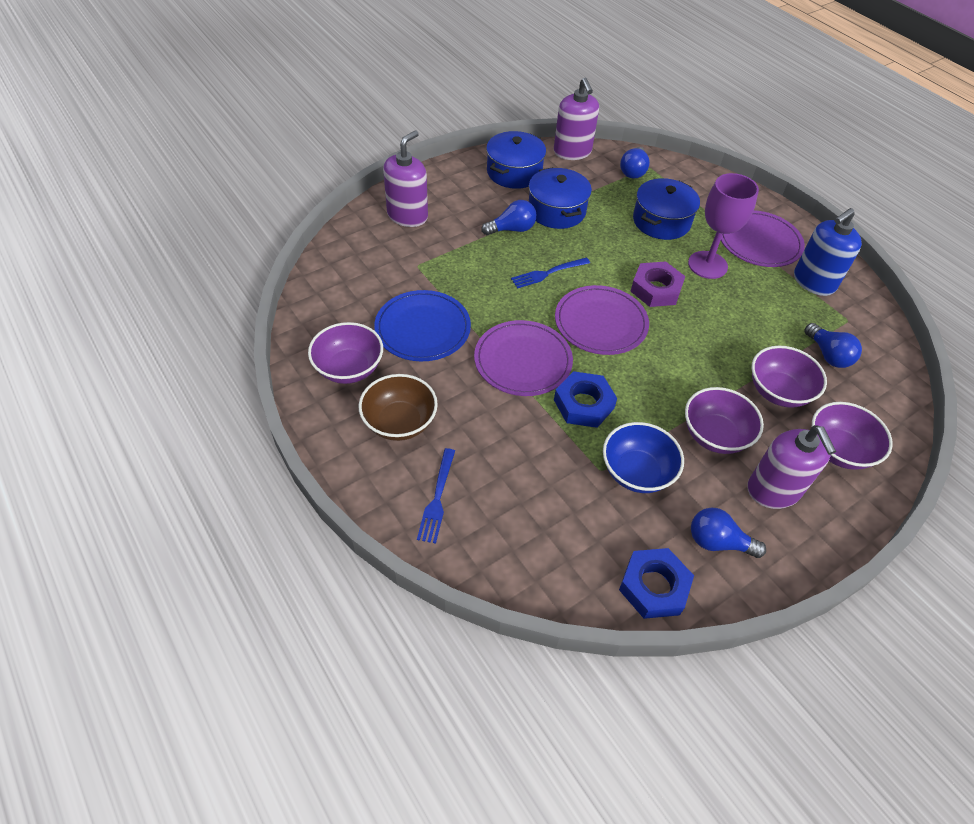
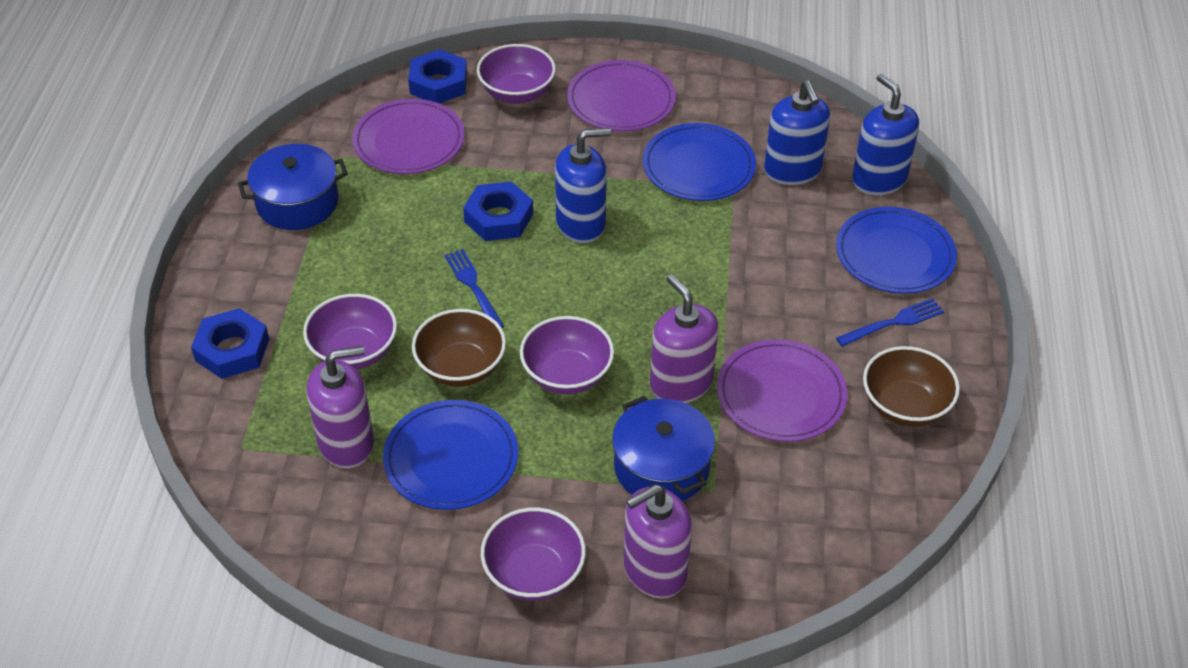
blue bowl: 1 -> 0
blue light bulb: 4 -> 0
blue nut: 2 -> 3
blue plate: 1 -> 3
blue pot: 3 -> 2
blue soap dispenser: 1 -> 3
brown bowl: 1 -> 2
purple goblet: 1 -> 0
purple nut: 1 -> 0

